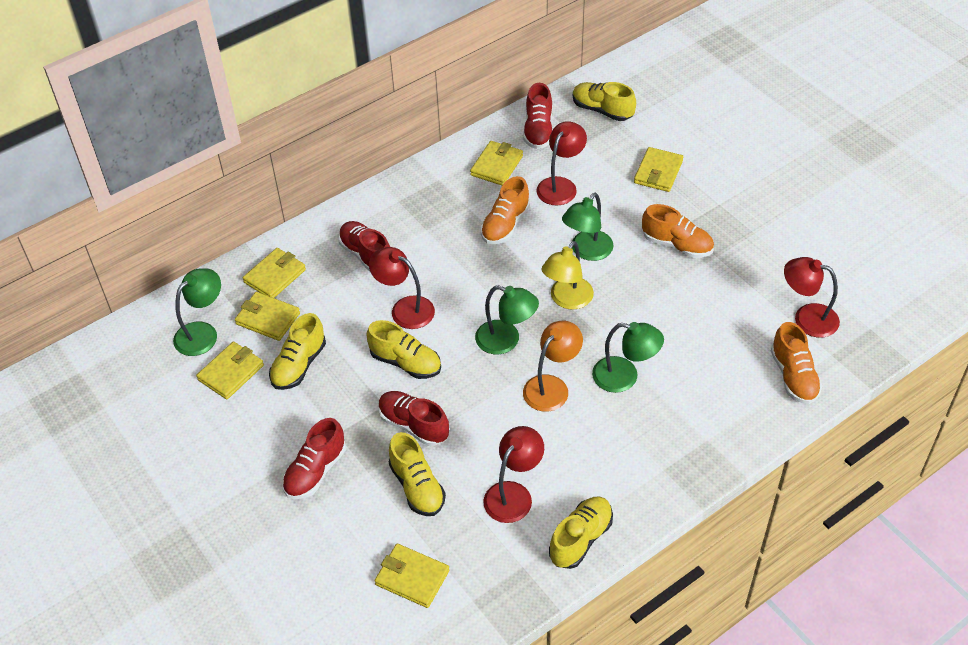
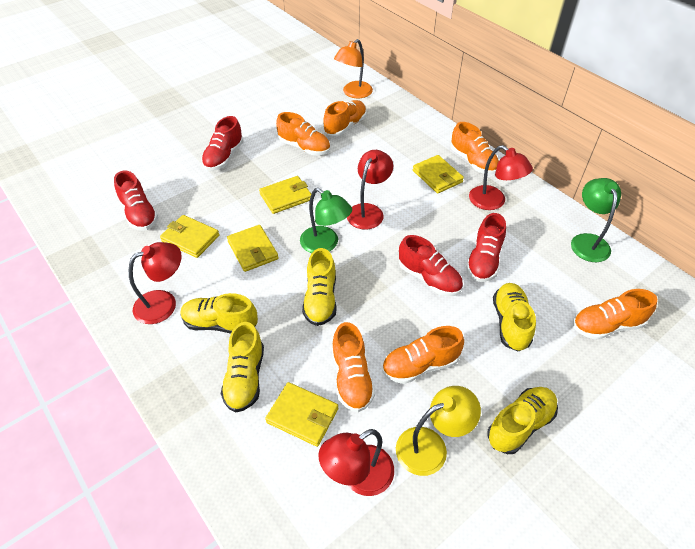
green lamp: 4 -> 2
orange shoe: 3 -> 6
yellow wallet: 6 -> 5

